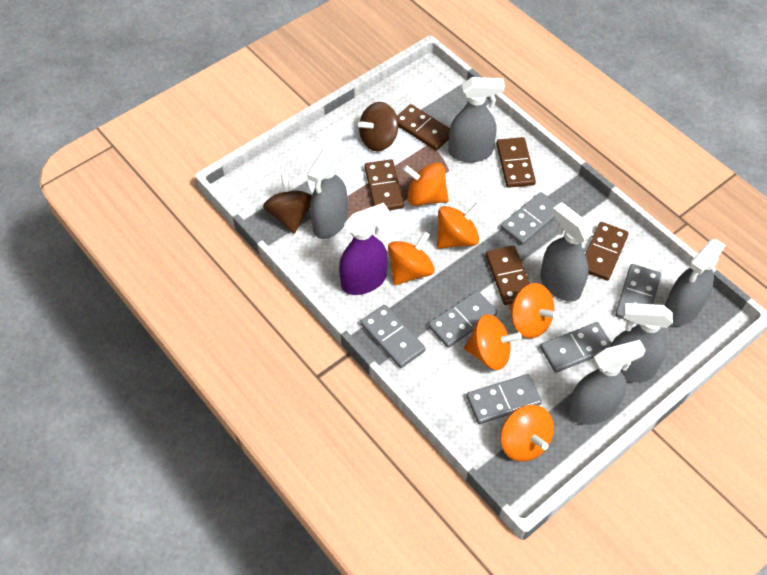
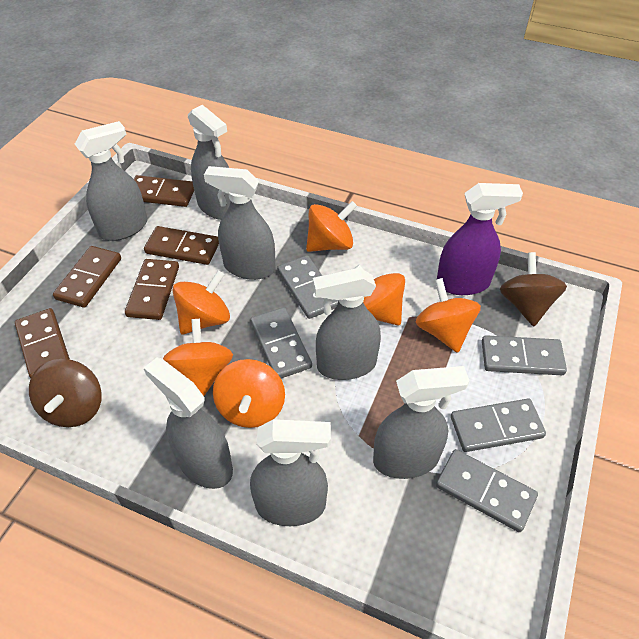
grey domino: 6 -> 5
grey spray bottle: 6 -> 7

